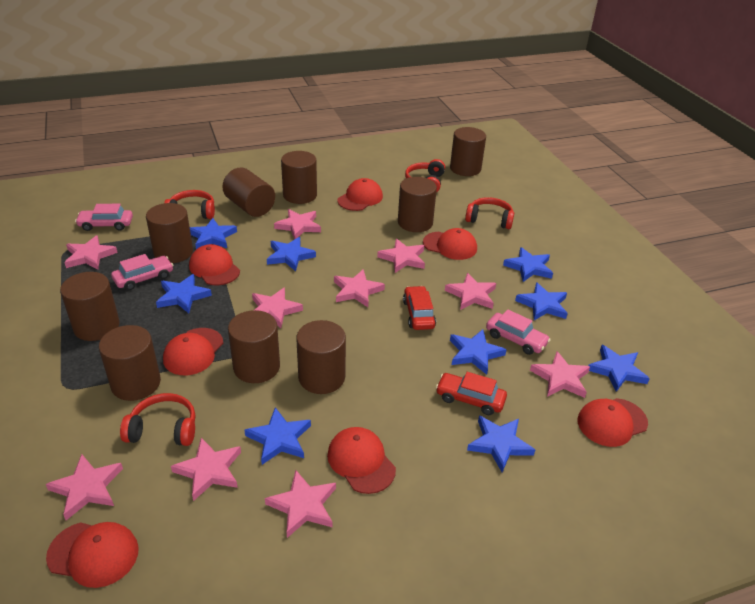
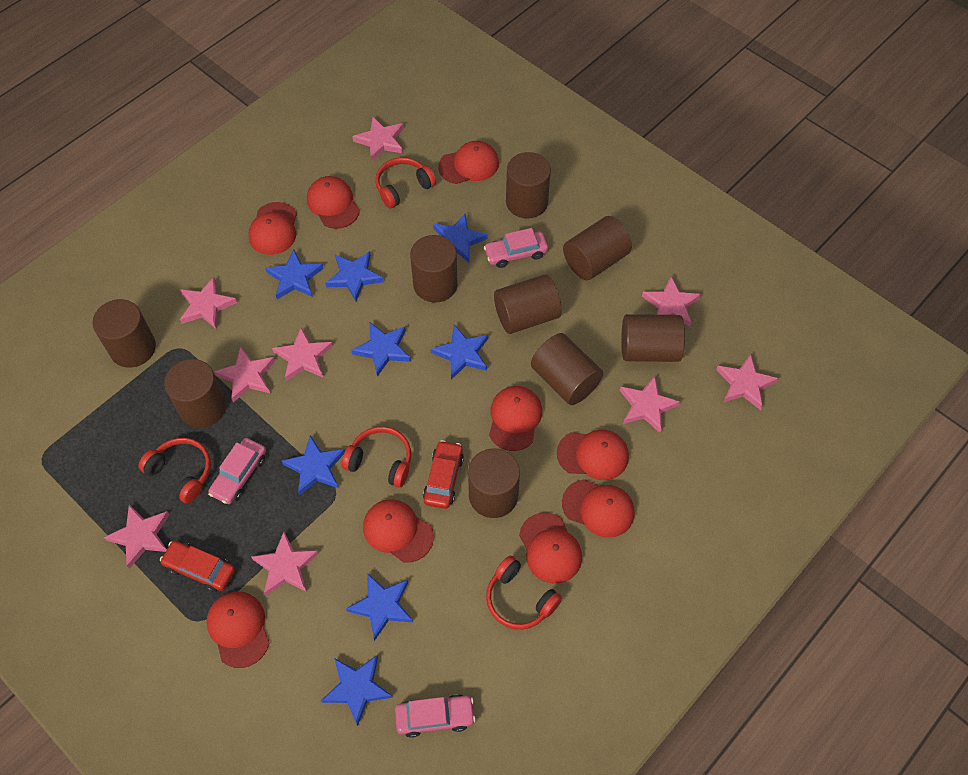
blue star: 9 -> 8
pink star: 10 -> 9
red cap: 7 -> 9

